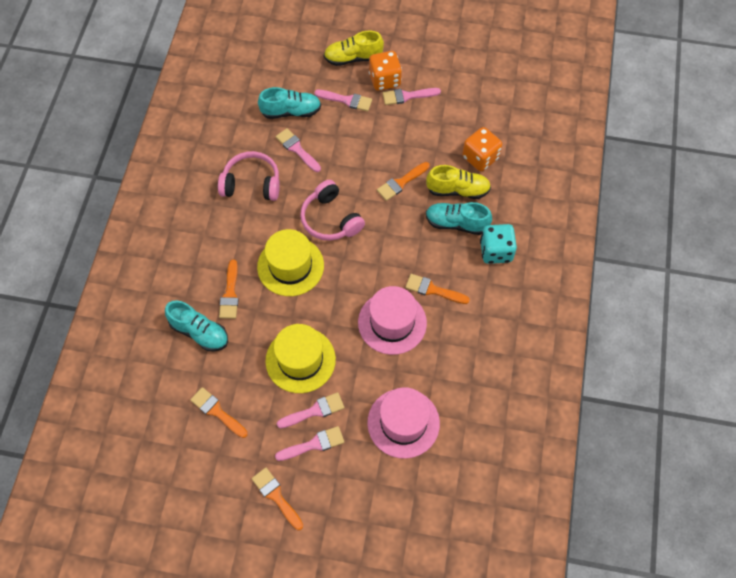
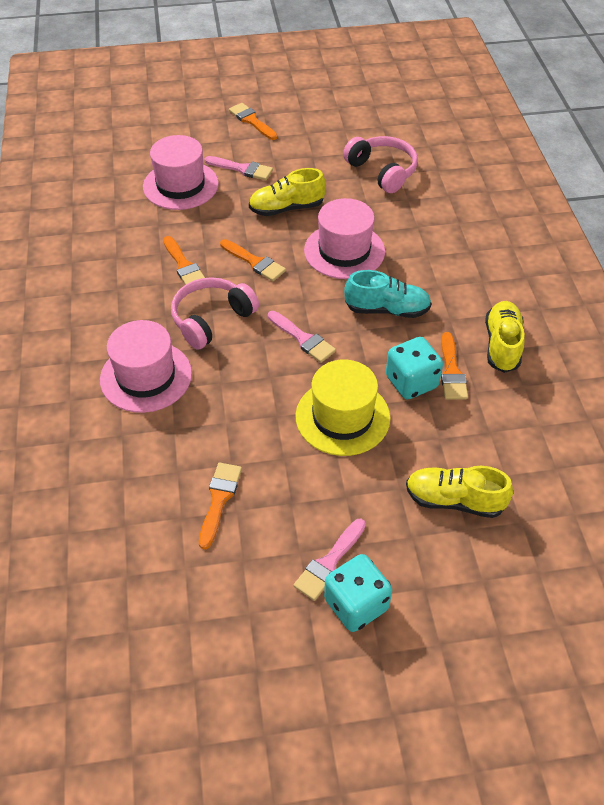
orange dice: 2 -> 0
pink brush: 5 -> 3
pink hat: 2 -> 3
turquoise dice: 1 -> 2
turquoise shoe: 3 -> 1
yellow hat: 2 -> 1
yellow shoe: 2 -> 3

